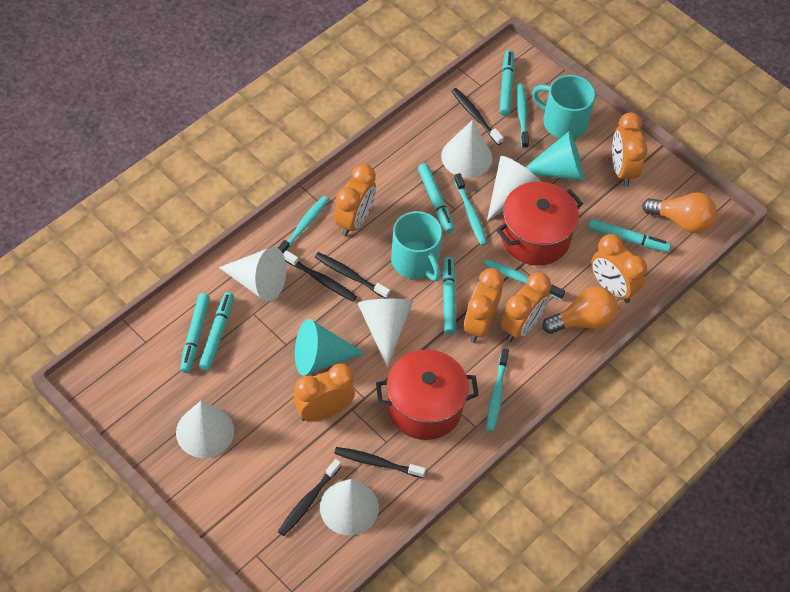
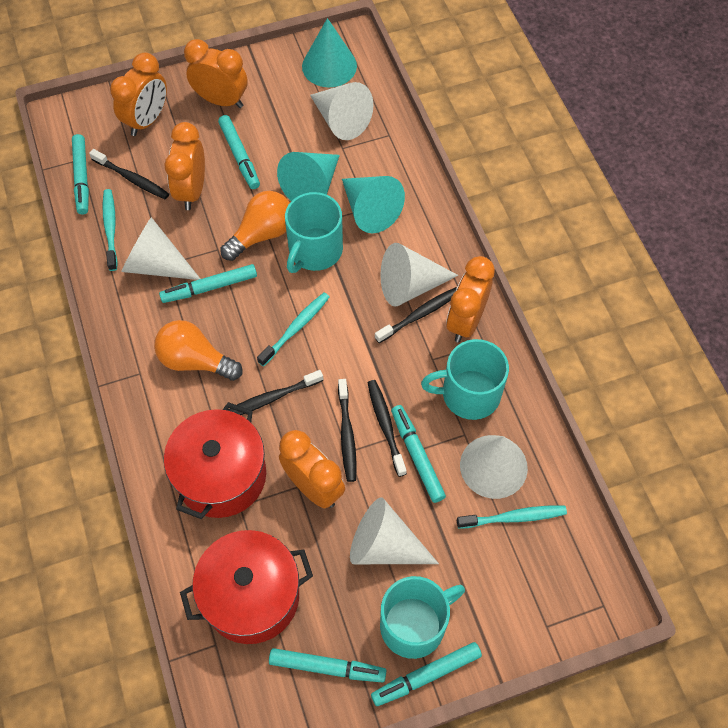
orange clock: 6 -> 5
turquoise cone: 2 -> 3
turquoise mug: 2 -> 3
turquoise toothbrush: 5 -> 3
white cone: 6 -> 5

